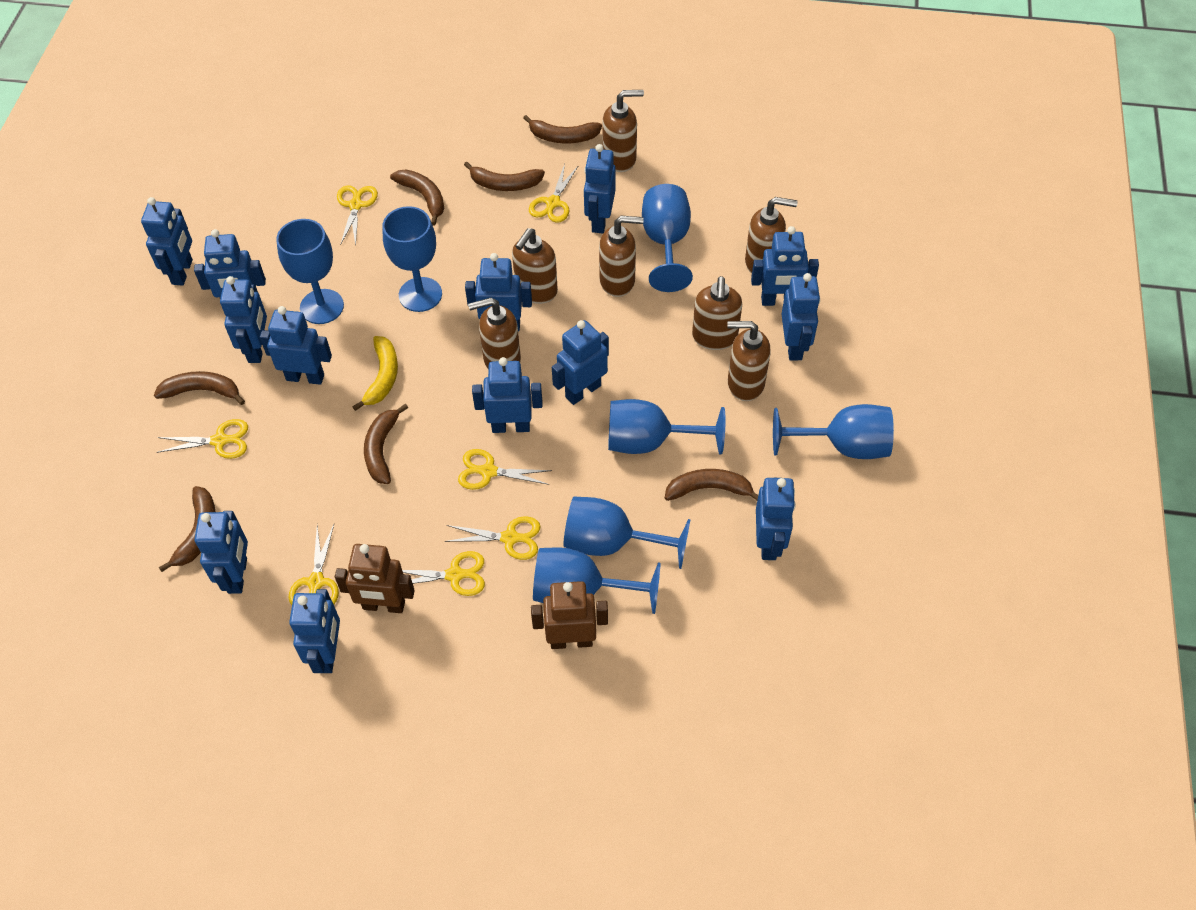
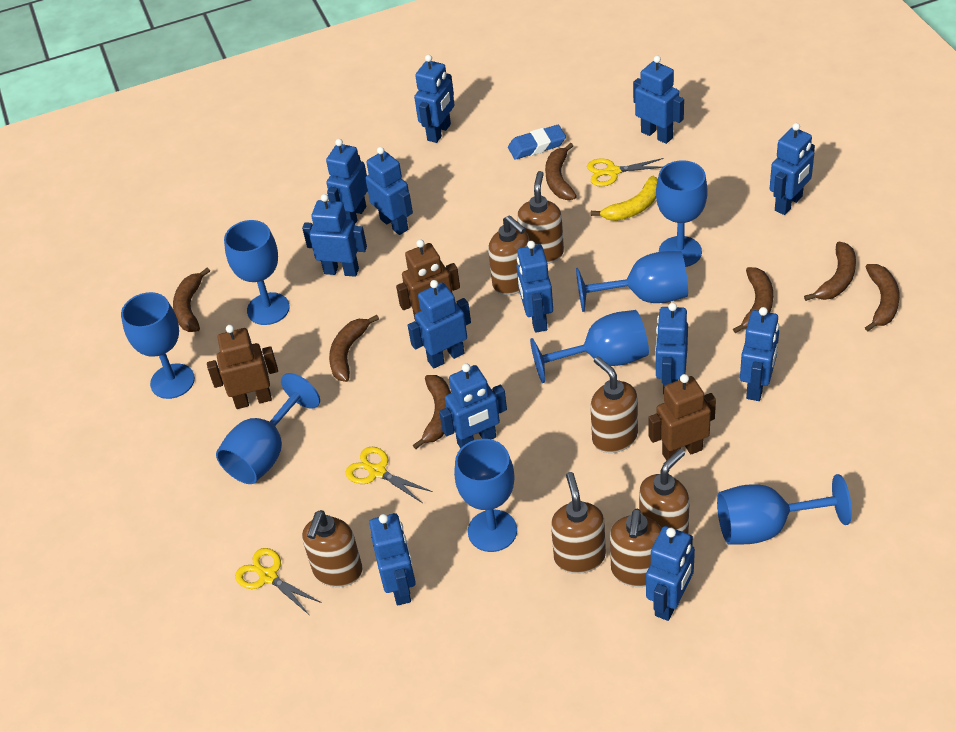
blue eraser: 0 -> 1
blue goblet: 7 -> 8
brown robot: 2 -> 3
yellow scissors: 7 -> 3

